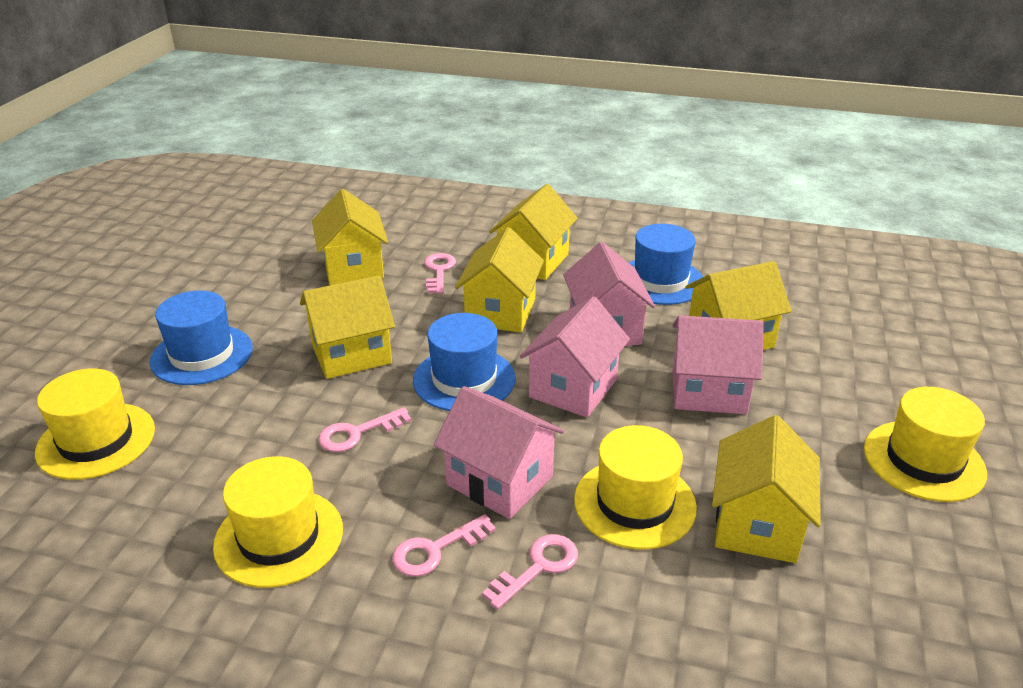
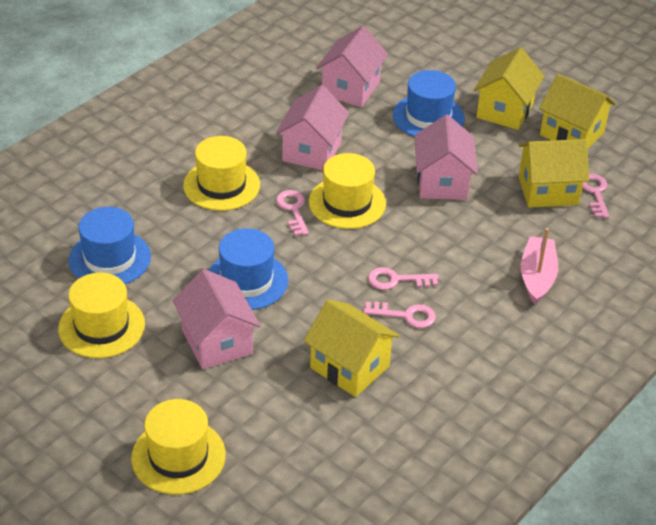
pink boat: 0 -> 1
yellow house: 6 -> 4

